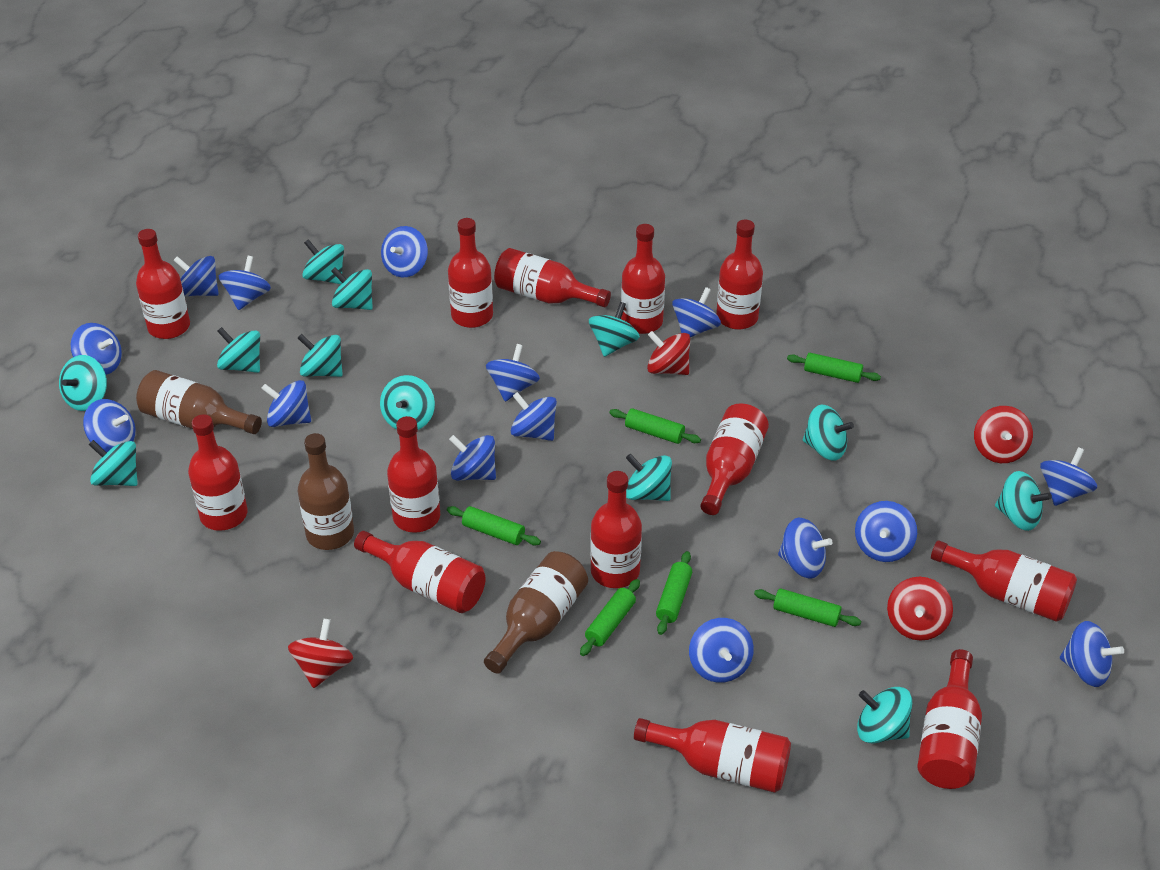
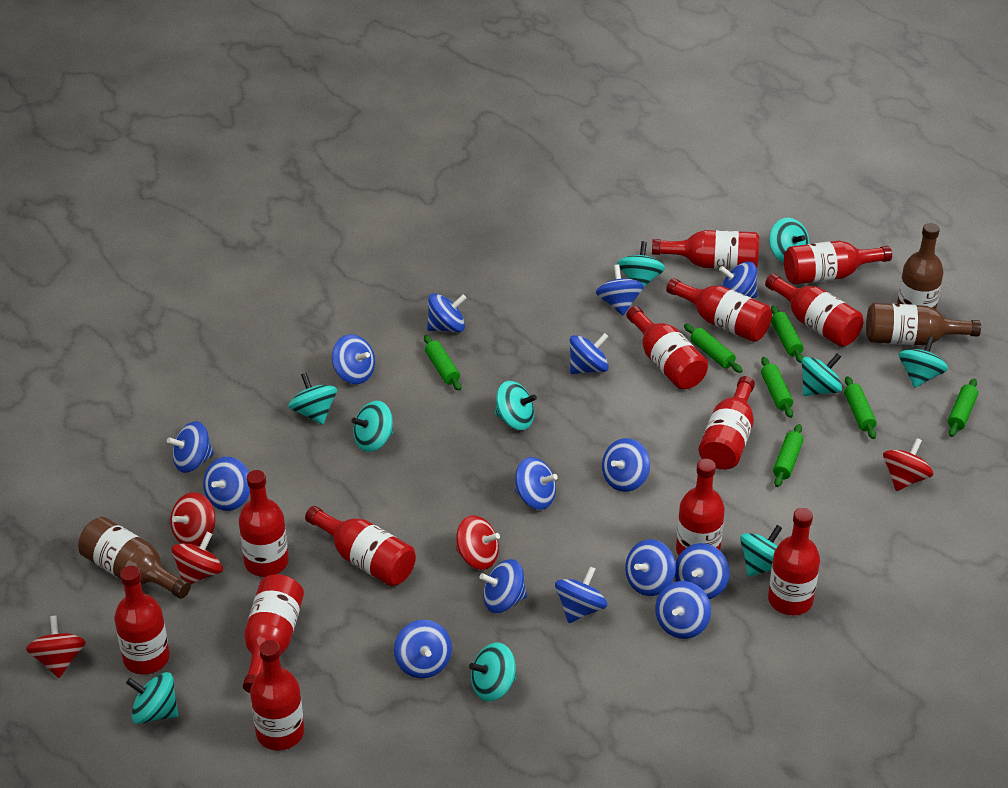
green rolling pin: 6 -> 7
red spinning top: 4 -> 5
turquoise spinning top: 12 -> 10

